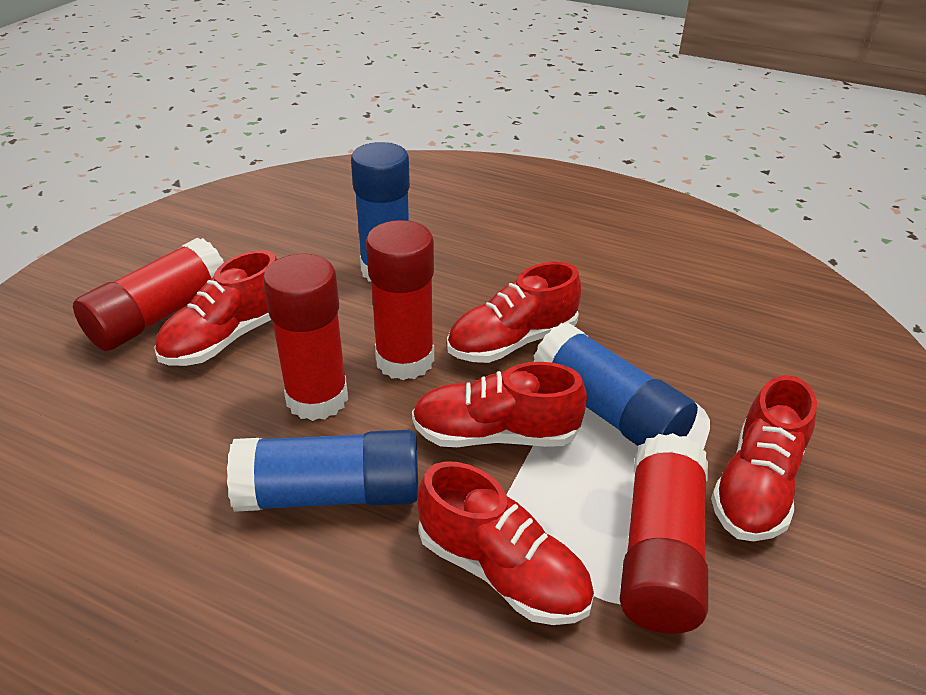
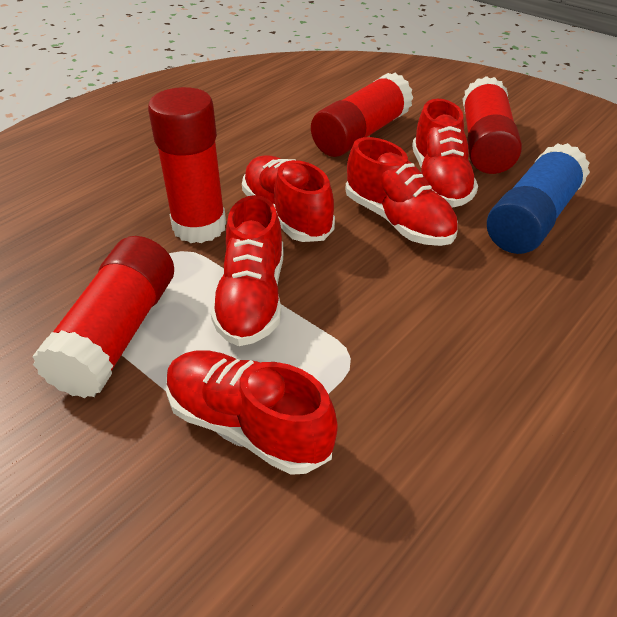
blue glue stick: 3 -> 1

